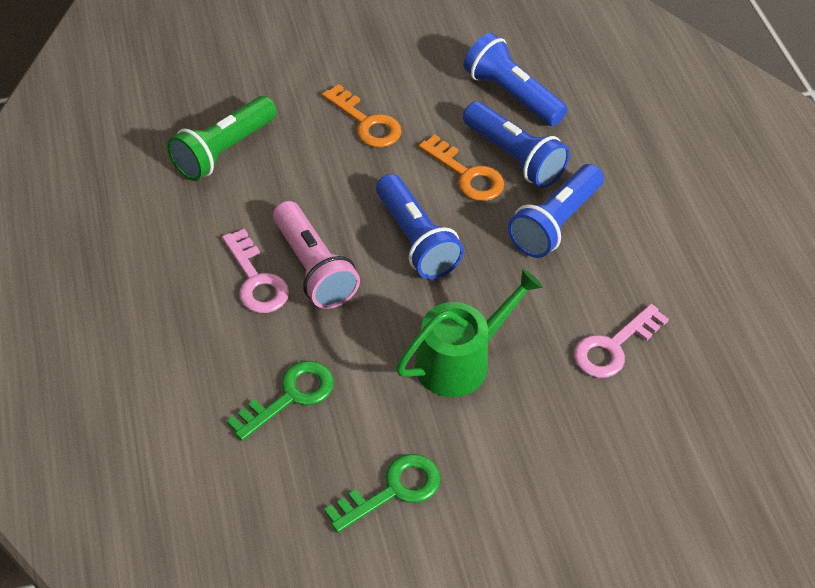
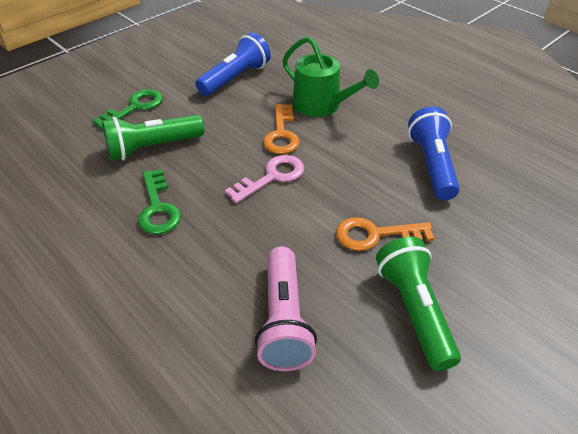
blue flashlight: 4 -> 2
green flashlight: 1 -> 2
pink key: 2 -> 1

